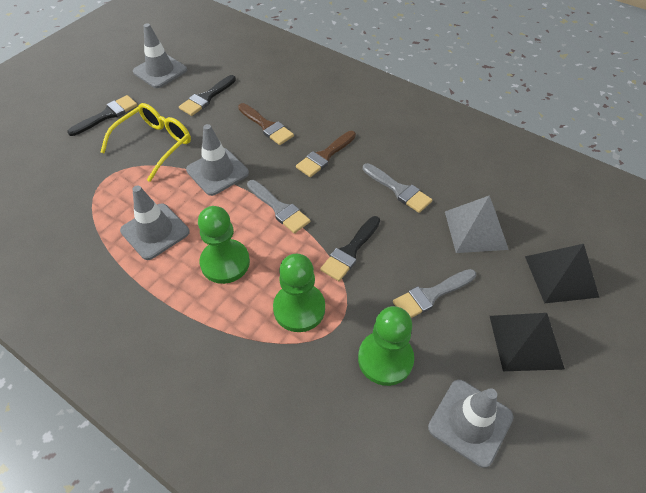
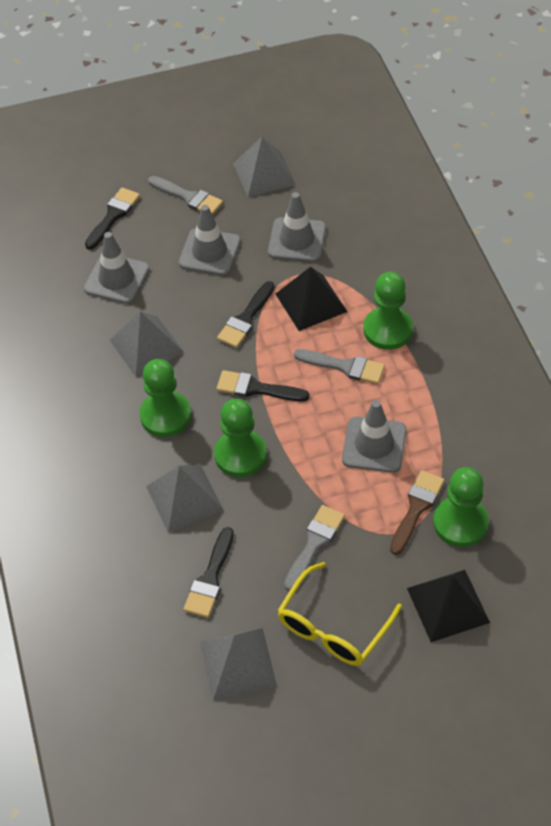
black brush: 3 -> 4
brown brush: 2 -> 1
green pawn: 3 -> 4
grey pyramid: 1 -> 4

